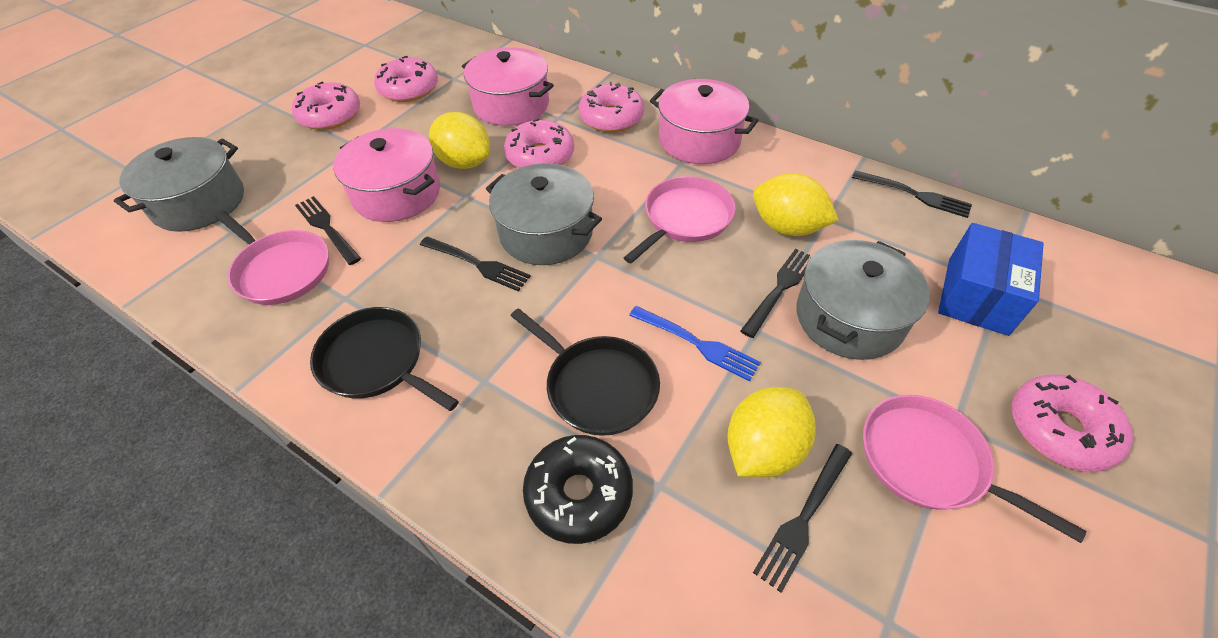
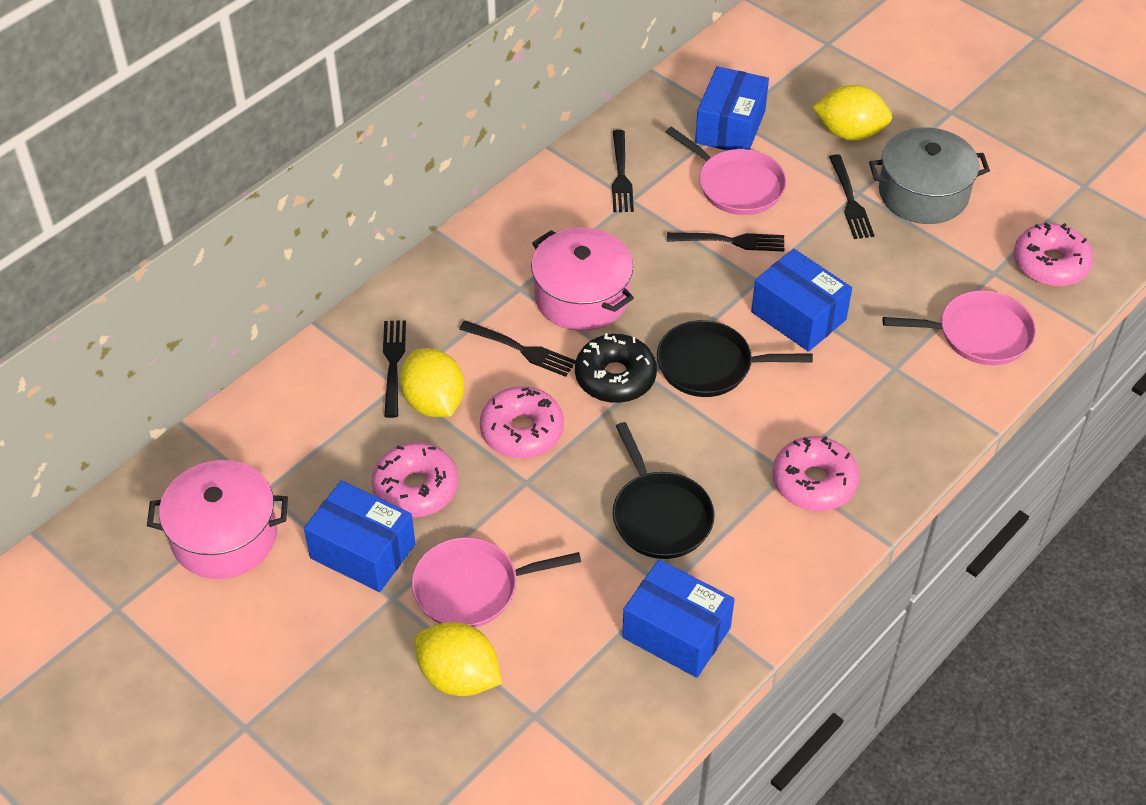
blue box: 1 -> 4
blue fork: 1 -> 0
grey pot: 3 -> 1
pink donut: 5 -> 4
pink pot: 3 -> 2

